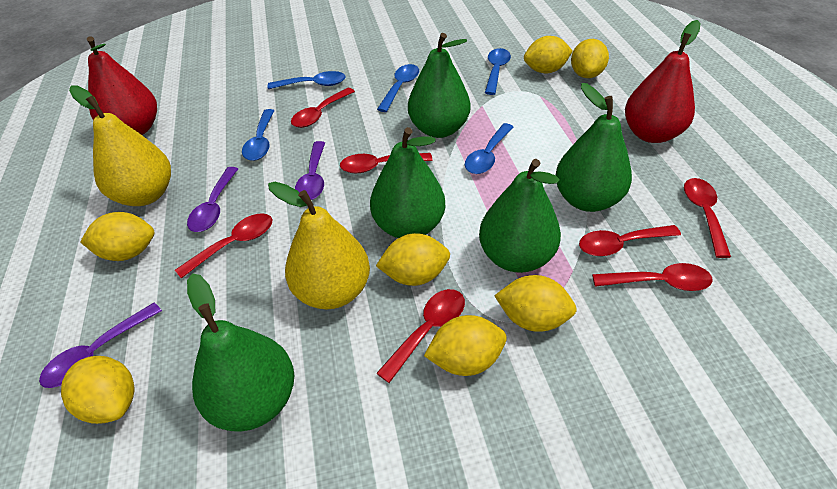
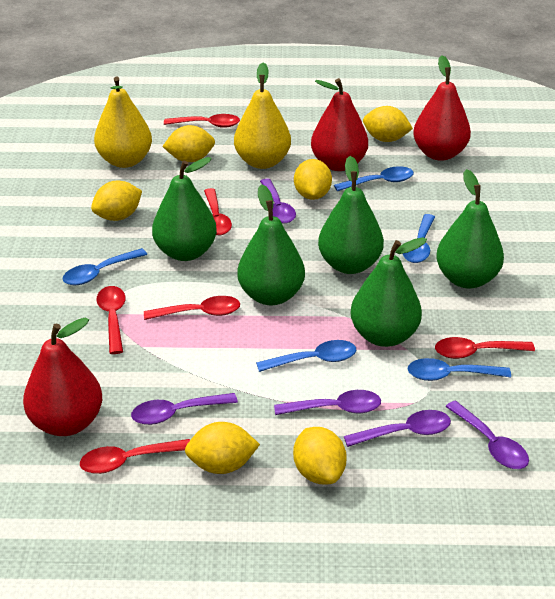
purple spoon: 3 -> 5
red pear: 2 -> 3
red spoon: 7 -> 6
yellow lemon: 7 -> 6

